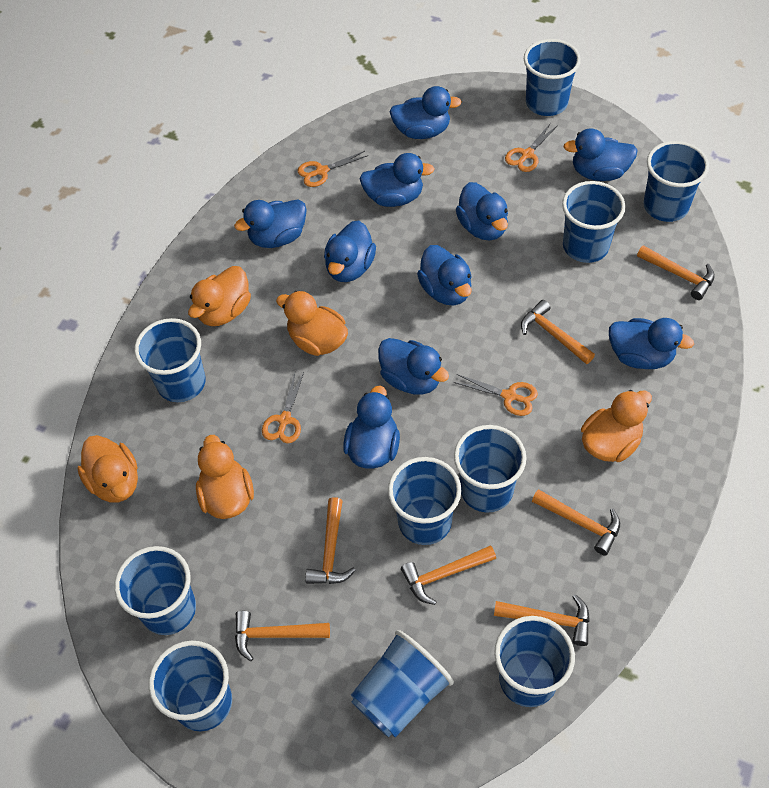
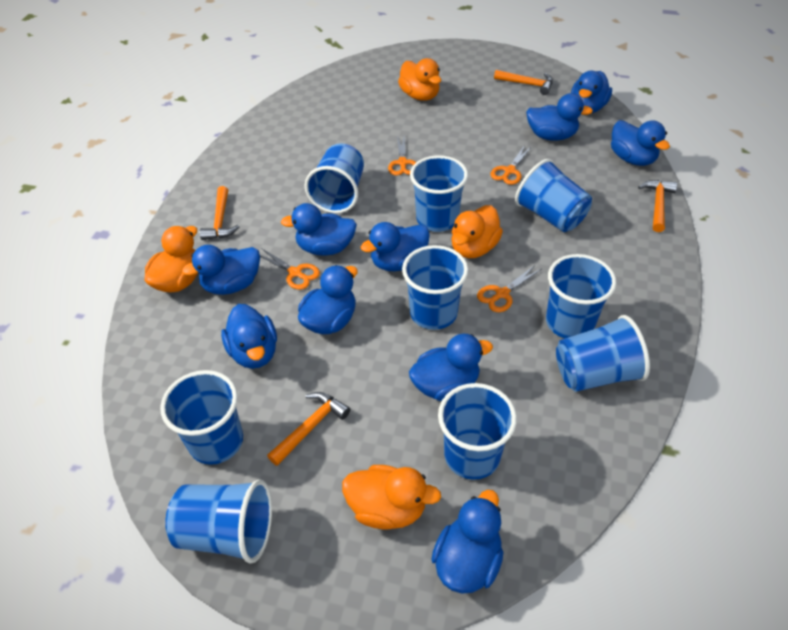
blue cup: 10 -> 9
orange duck: 5 -> 4
orange hammer: 7 -> 4

